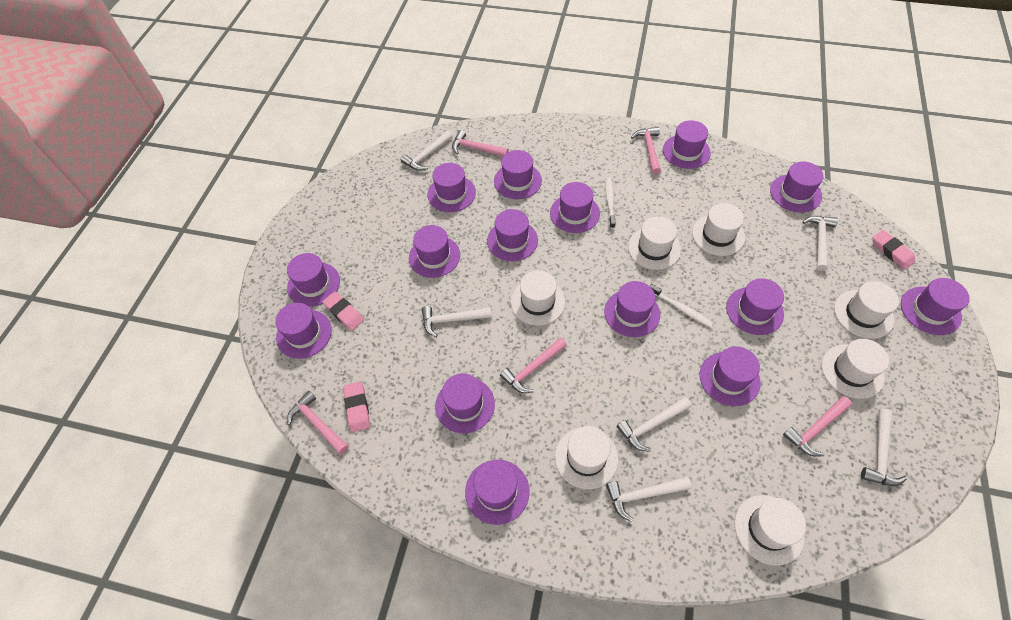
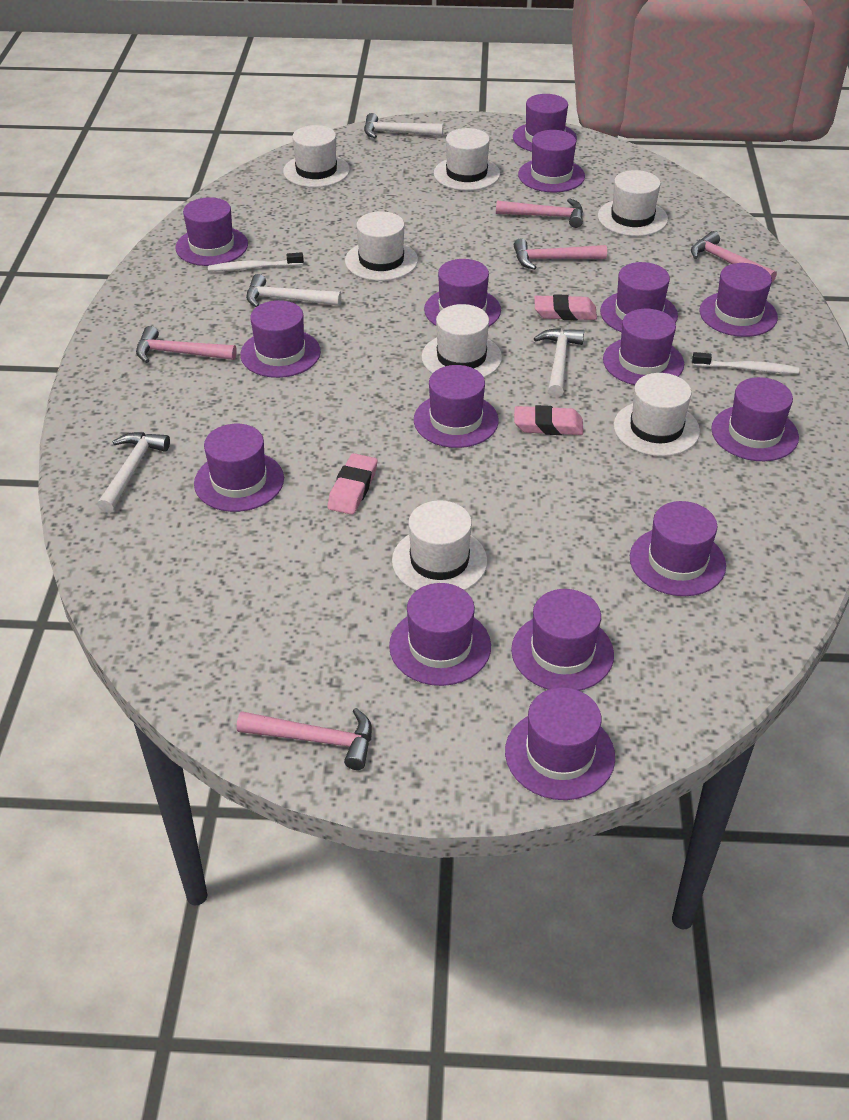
white hammer: 6 -> 4

